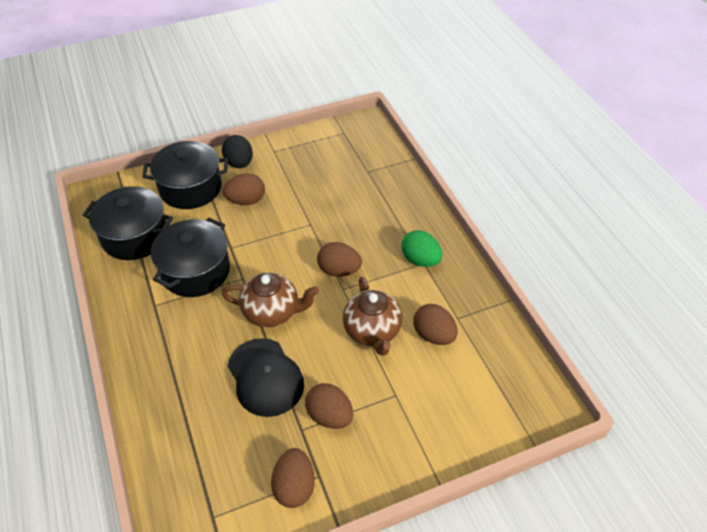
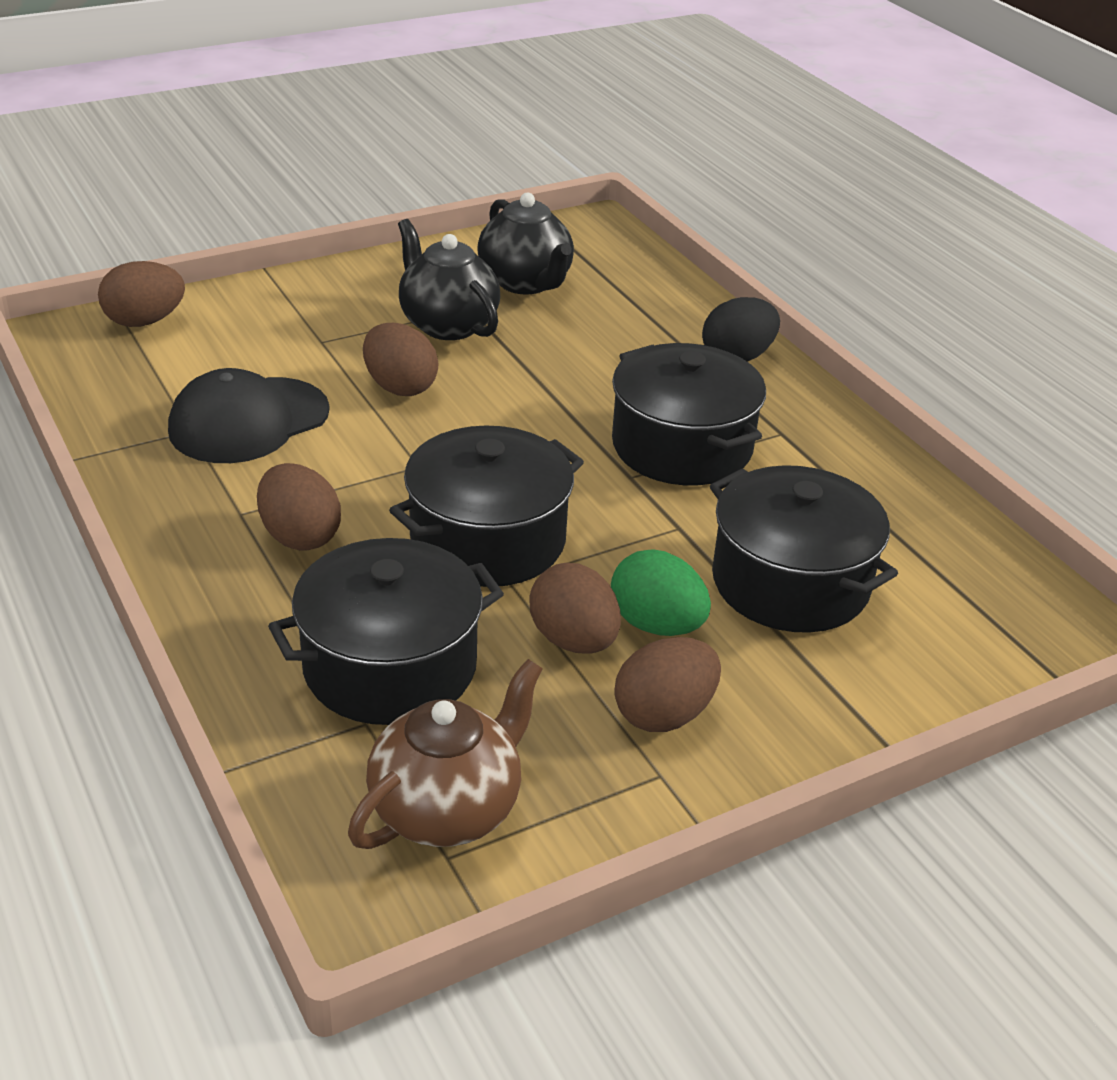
black pot: 3 -> 4
black teapot: 0 -> 2
brown teapot: 2 -> 1

